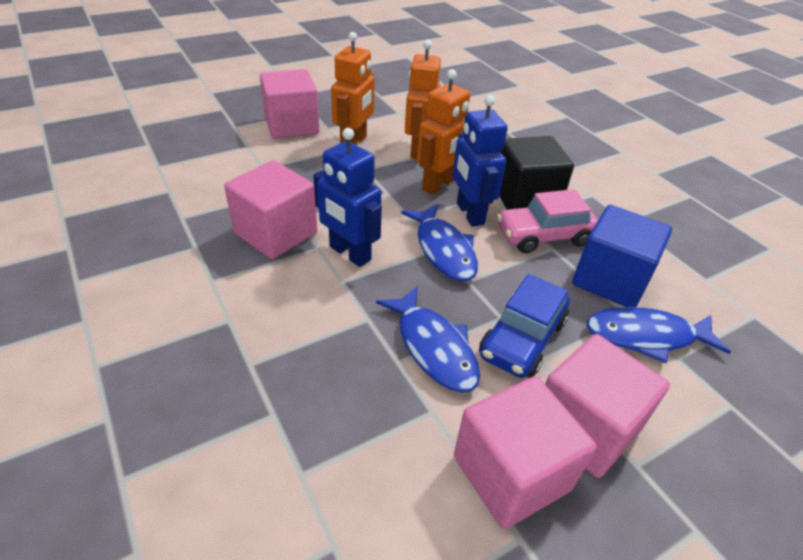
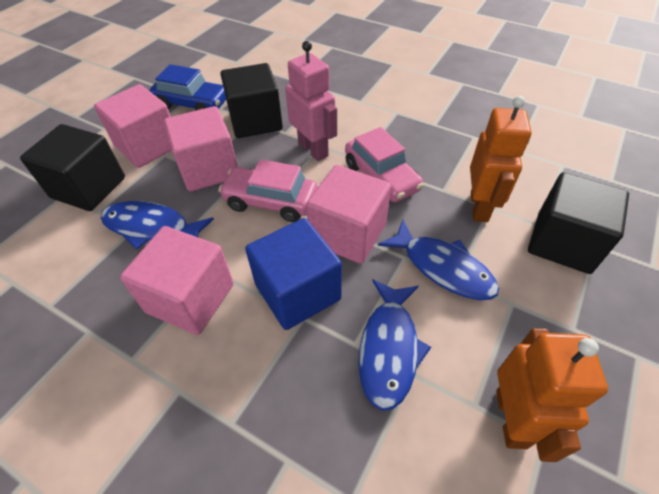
black cube: 1 -> 3
blue robot: 2 -> 0
orange robot: 3 -> 2
pink car: 1 -> 2
pink robot: 0 -> 1

